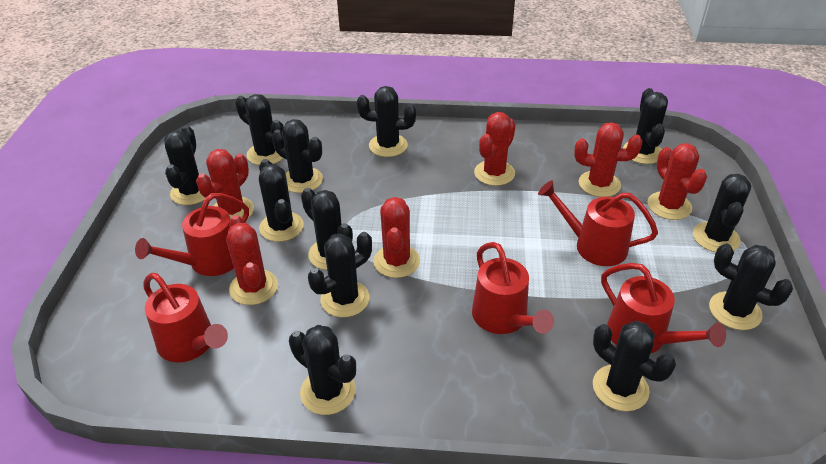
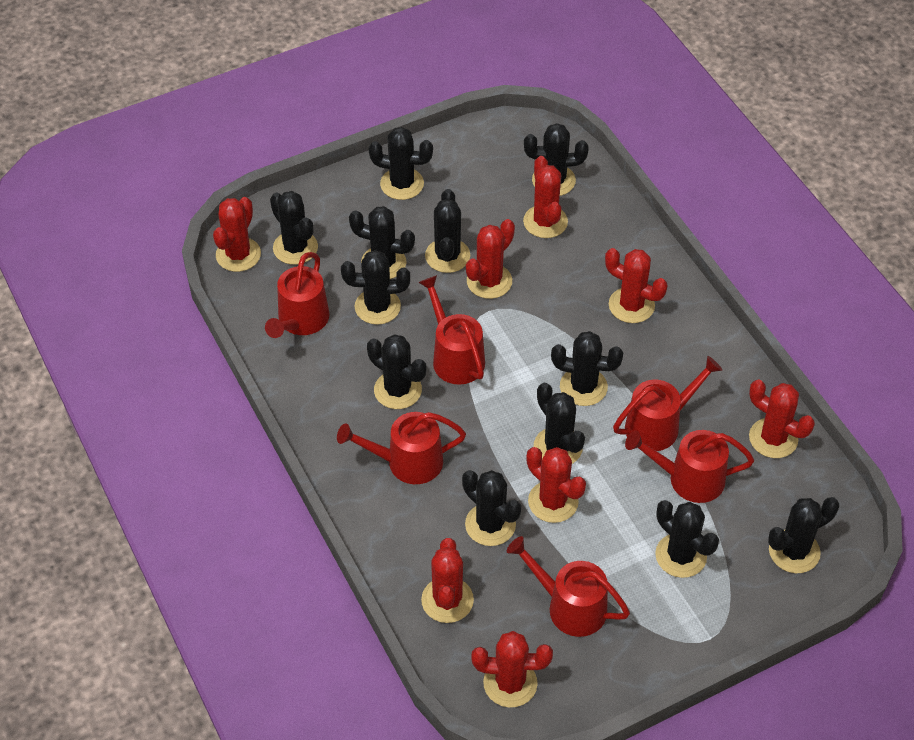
red cactus: 6 -> 8
red watering can: 5 -> 6

